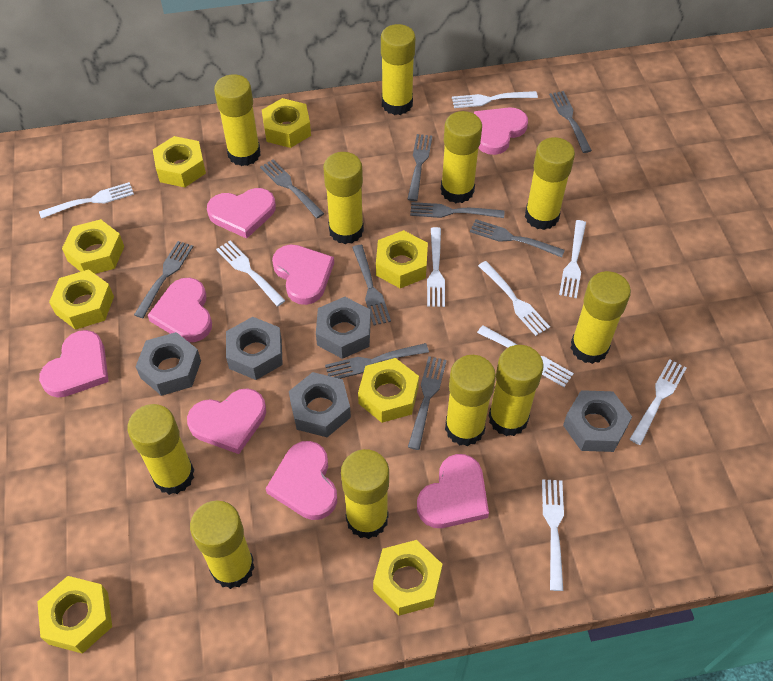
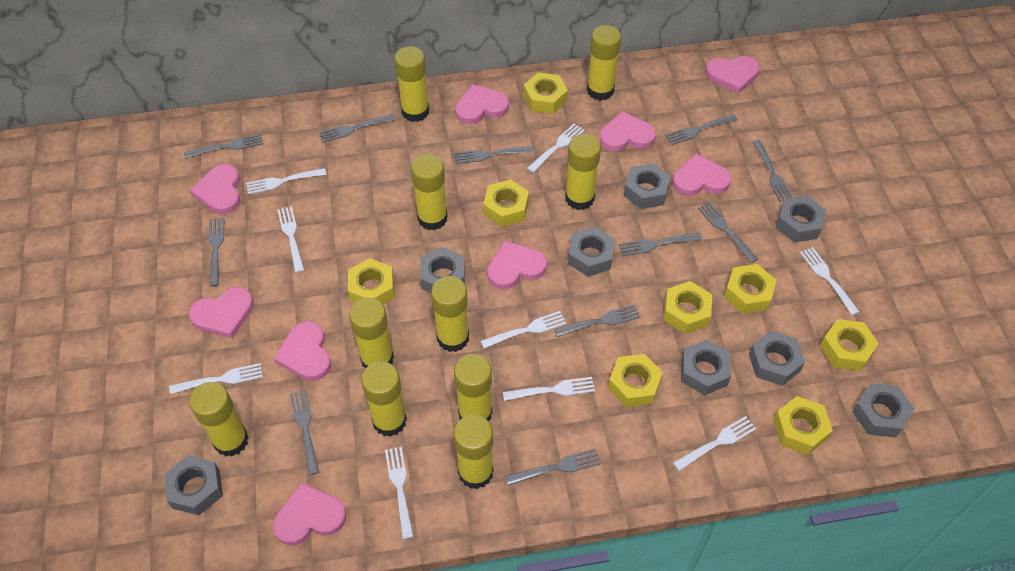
grey fork: 9 -> 11
grey nut: 5 -> 8
pink heart: 8 -> 9
yellow glue stick: 11 -> 10

